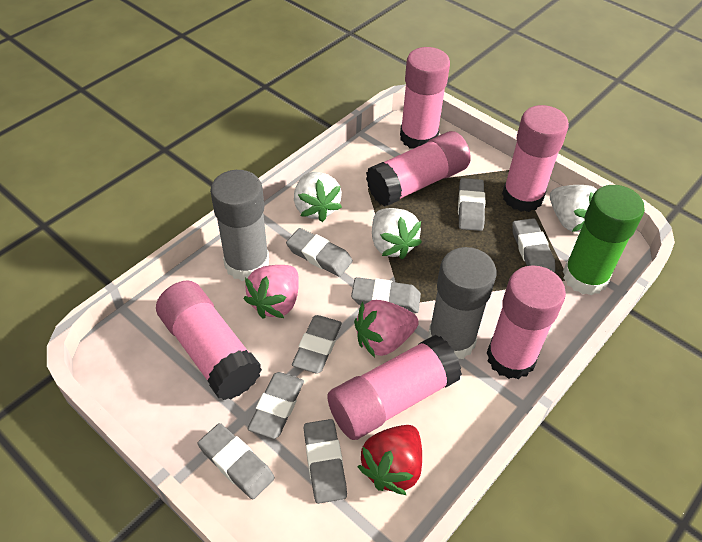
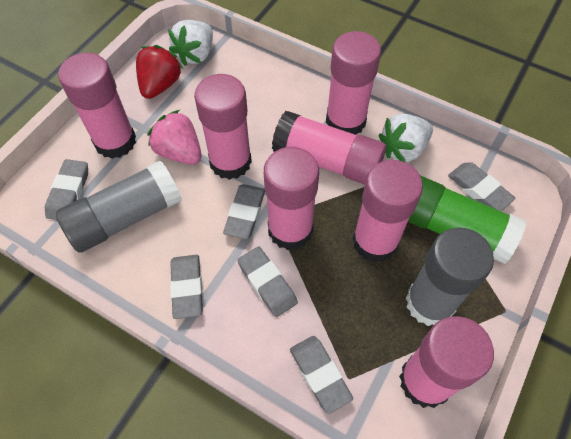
grey eraser: 8 -> 6
pink glue stick: 6 -> 7
pink strawberry: 2 -> 1
white strawberry: 3 -> 2

